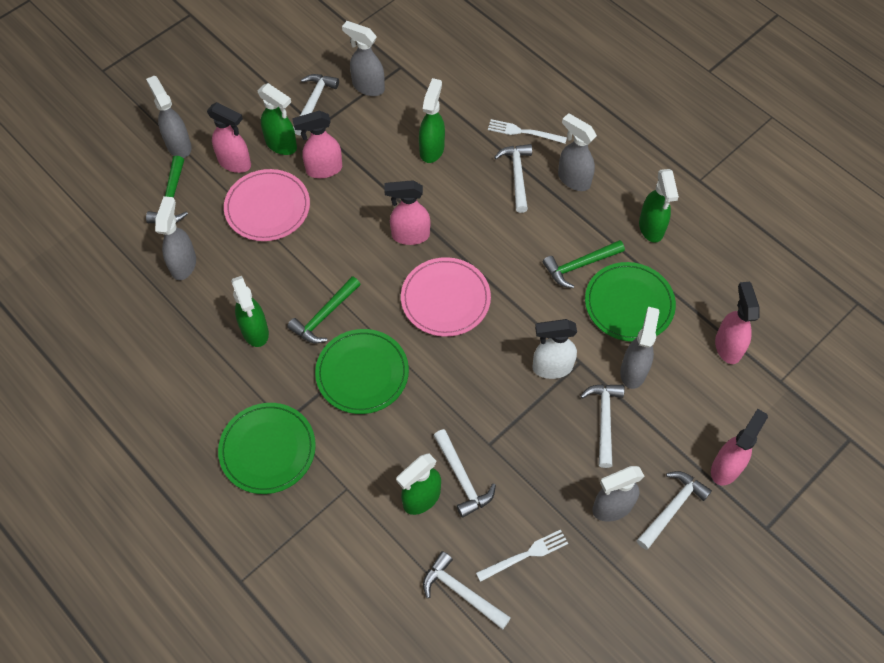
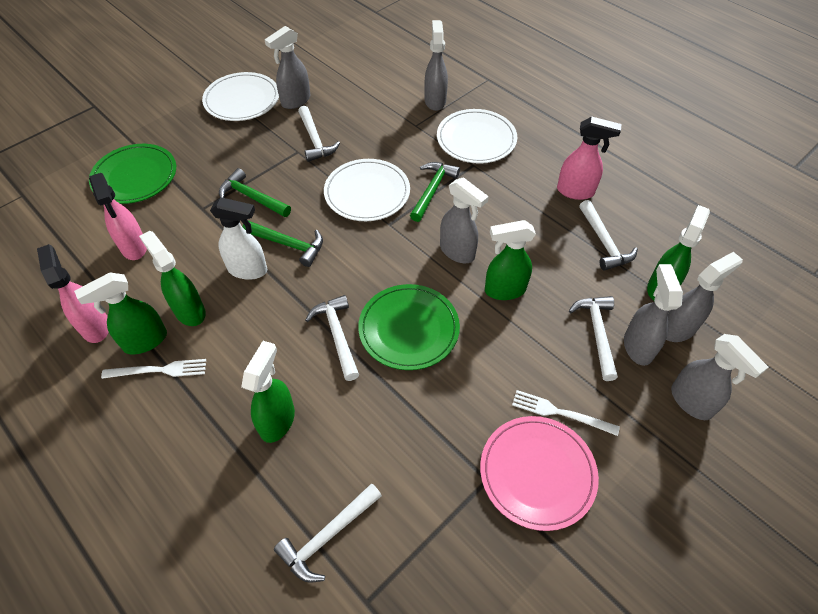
green plate: 3 -> 2
pink plate: 2 -> 1
pink spray bottle: 5 -> 3
white hammer: 6 -> 5
white plate: 0 -> 3

